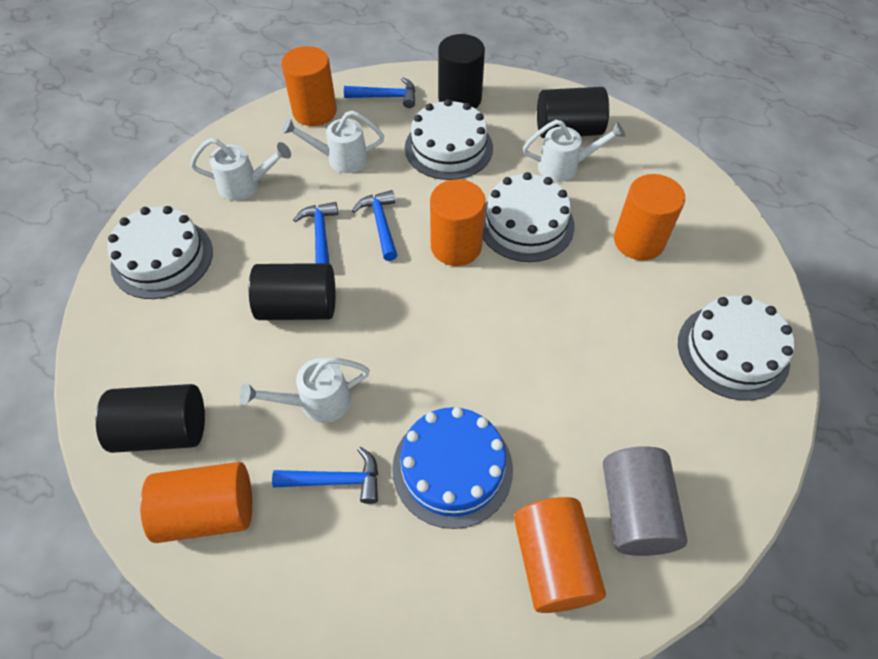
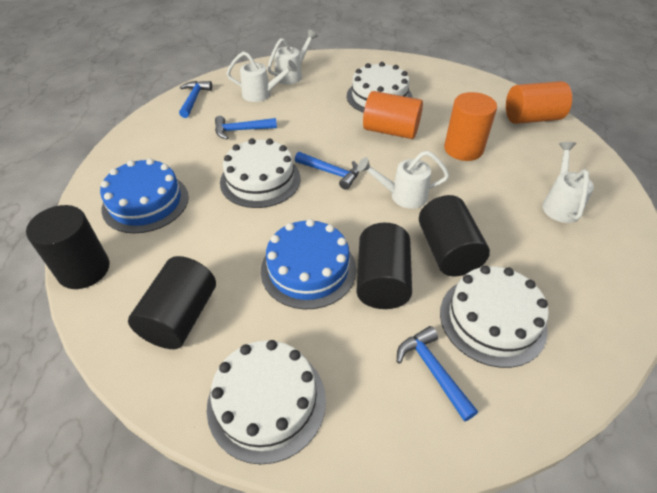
blue cake: 1 -> 2
grey cylinder: 1 -> 0
orange cylinder: 5 -> 3

